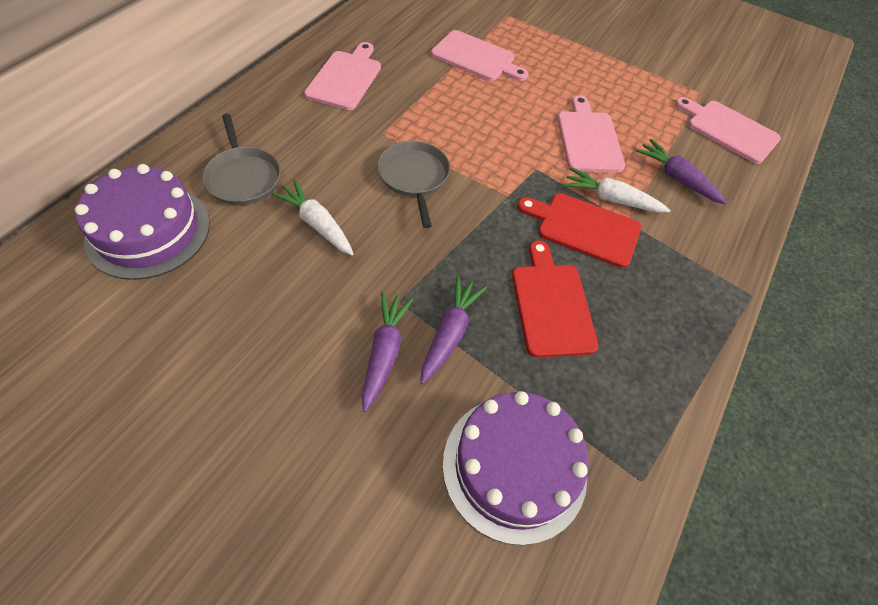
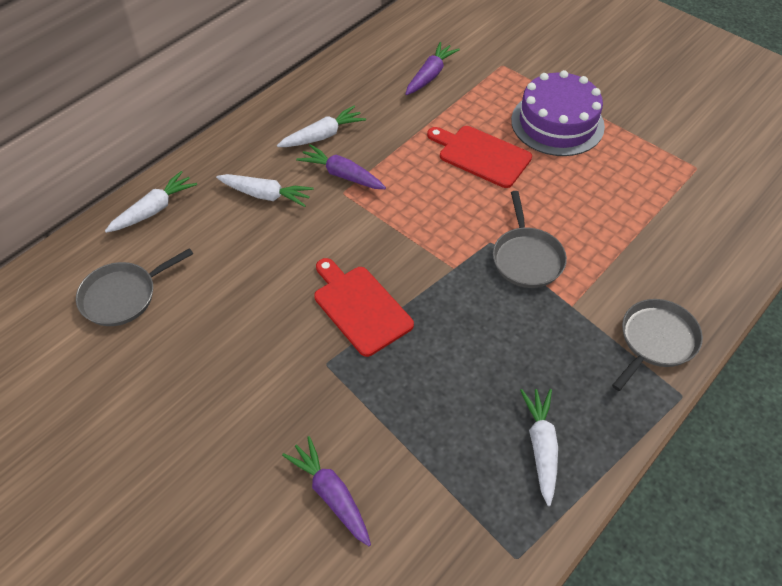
grey pan: 2 -> 3
pink cutting board: 4 -> 0
purple cake: 2 -> 1
white carrot: 2 -> 4

